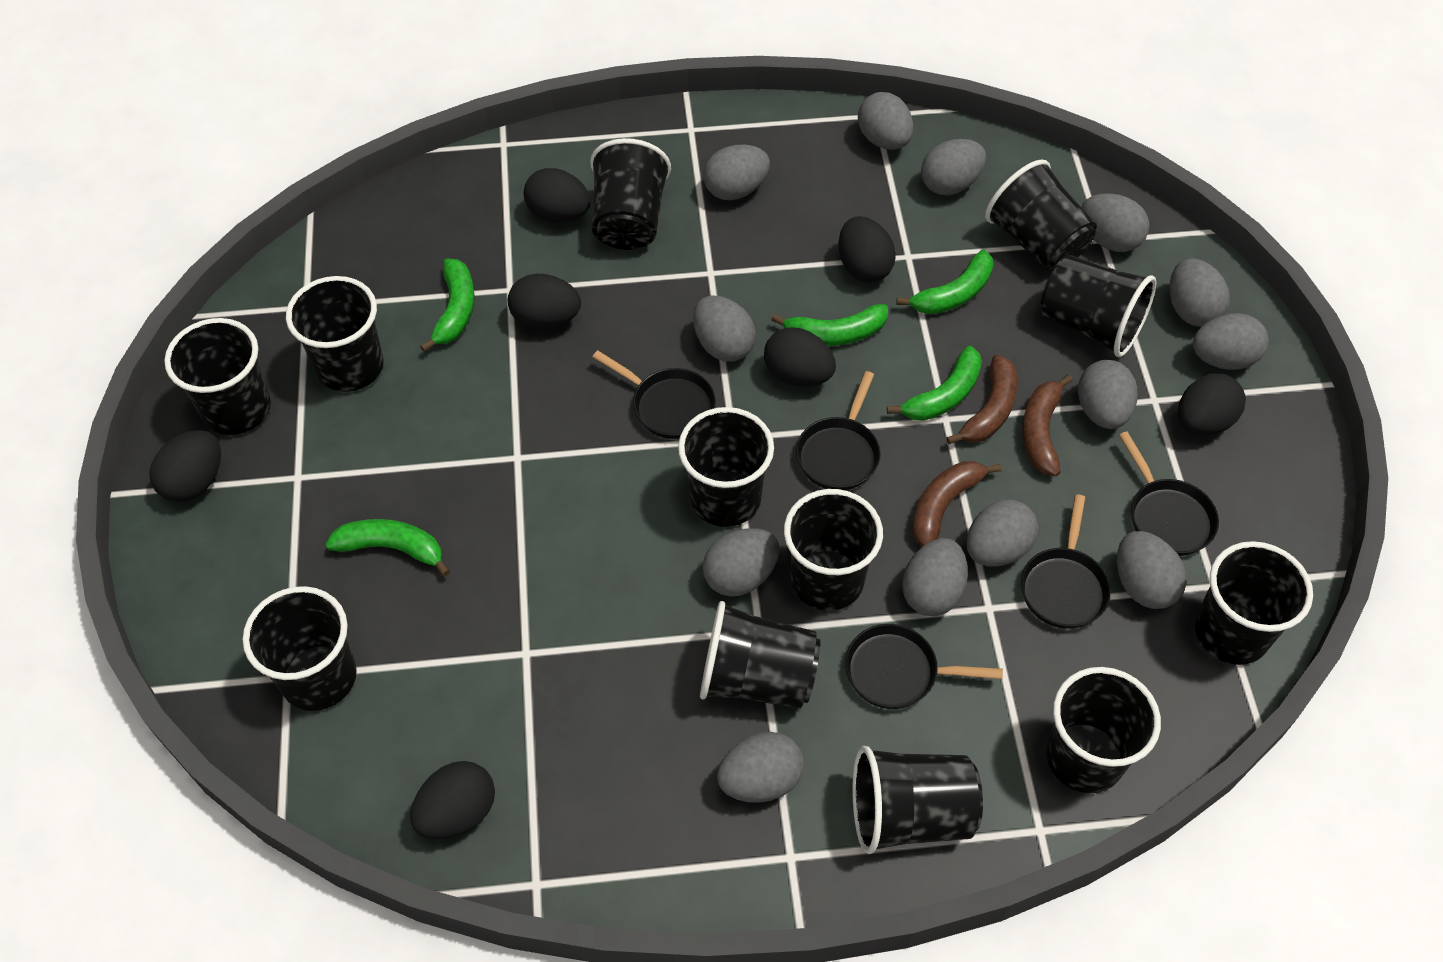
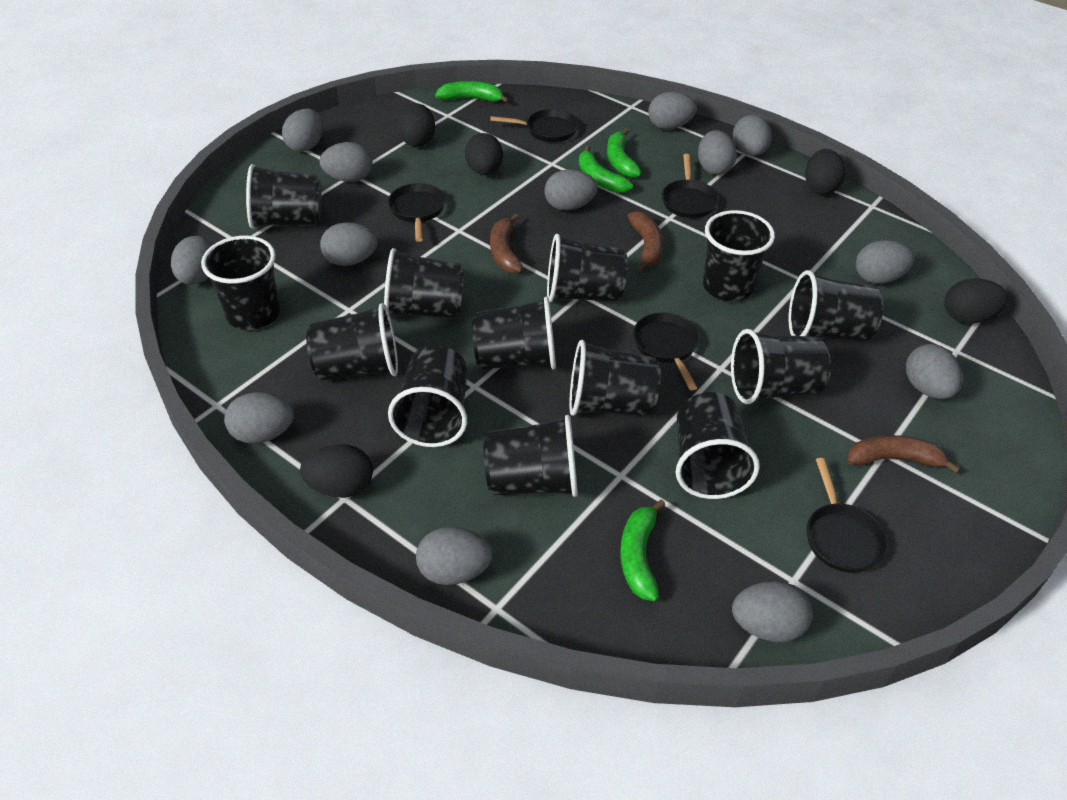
black cup: 12 -> 13
black egg: 7 -> 5
green banana: 5 -> 4

